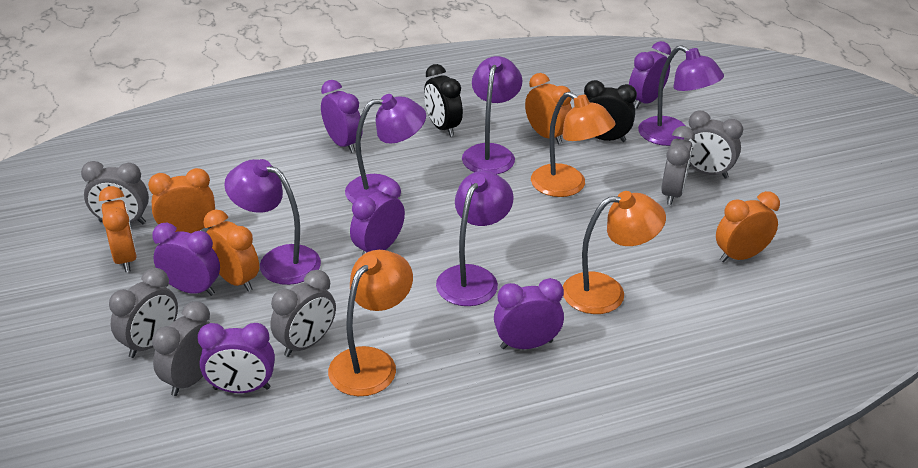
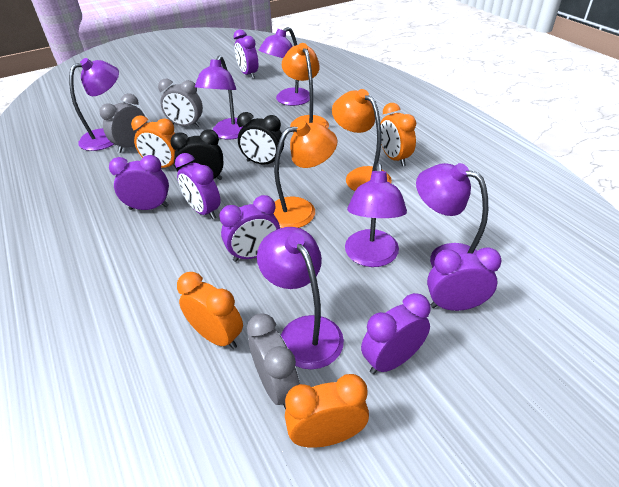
grey clock: 6 -> 3
orange clock: 5 -> 4
purple lamp: 5 -> 6

